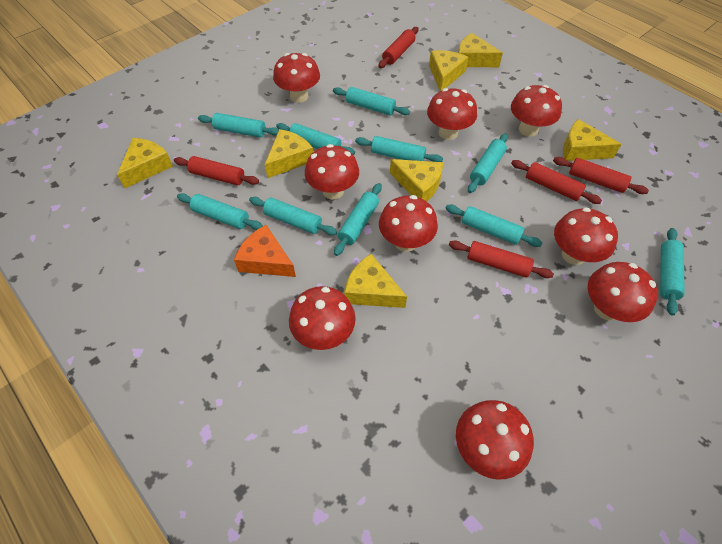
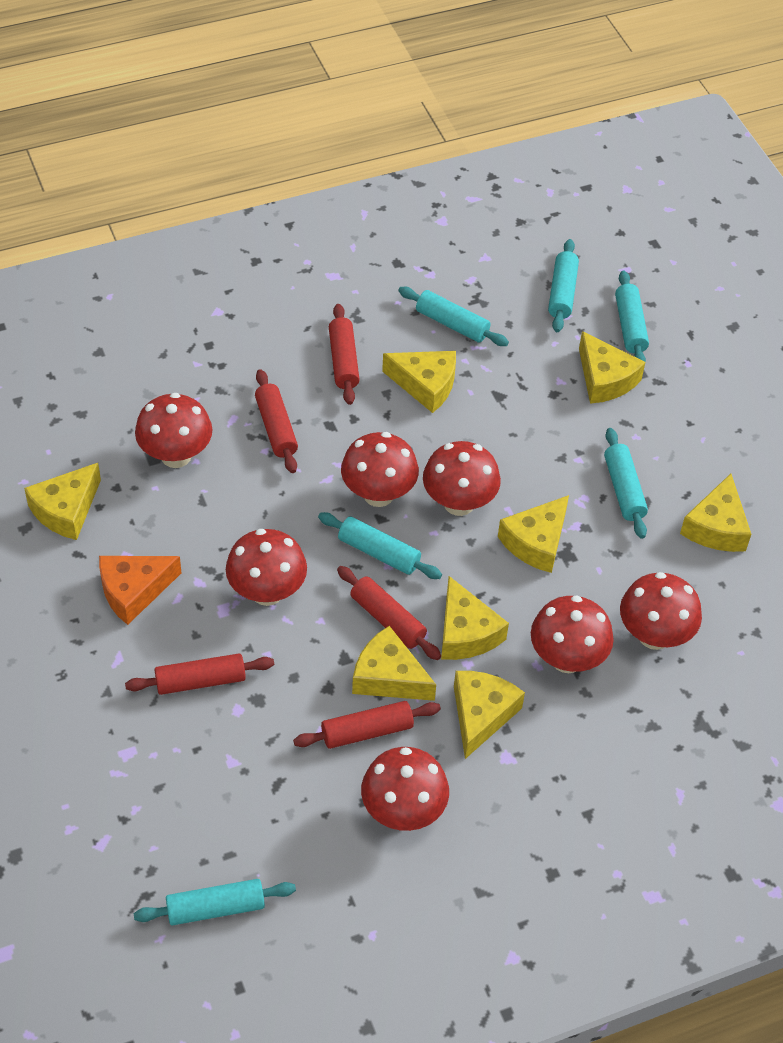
red mushroom: 9 -> 7
turquoise rolling pin: 10 -> 6
yellow cheese: 7 -> 8

